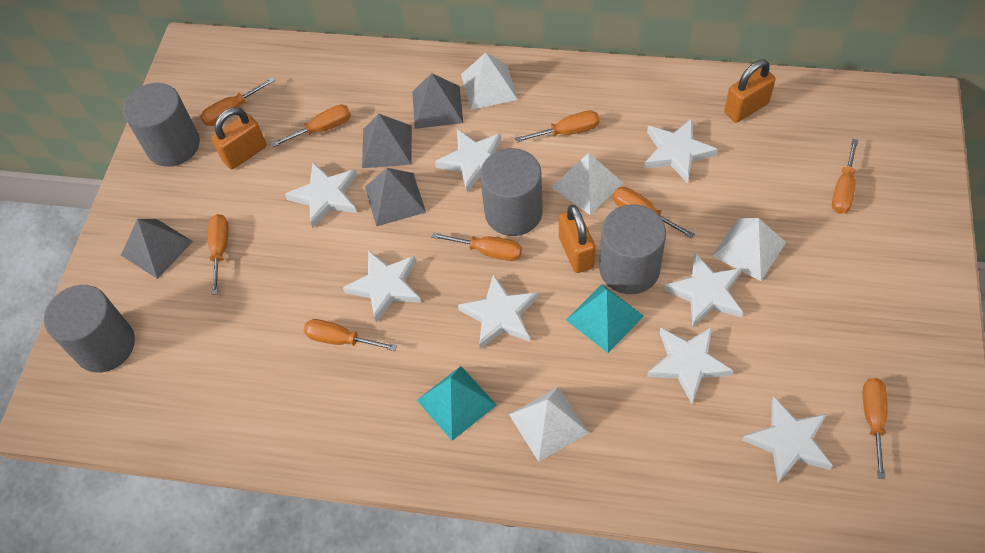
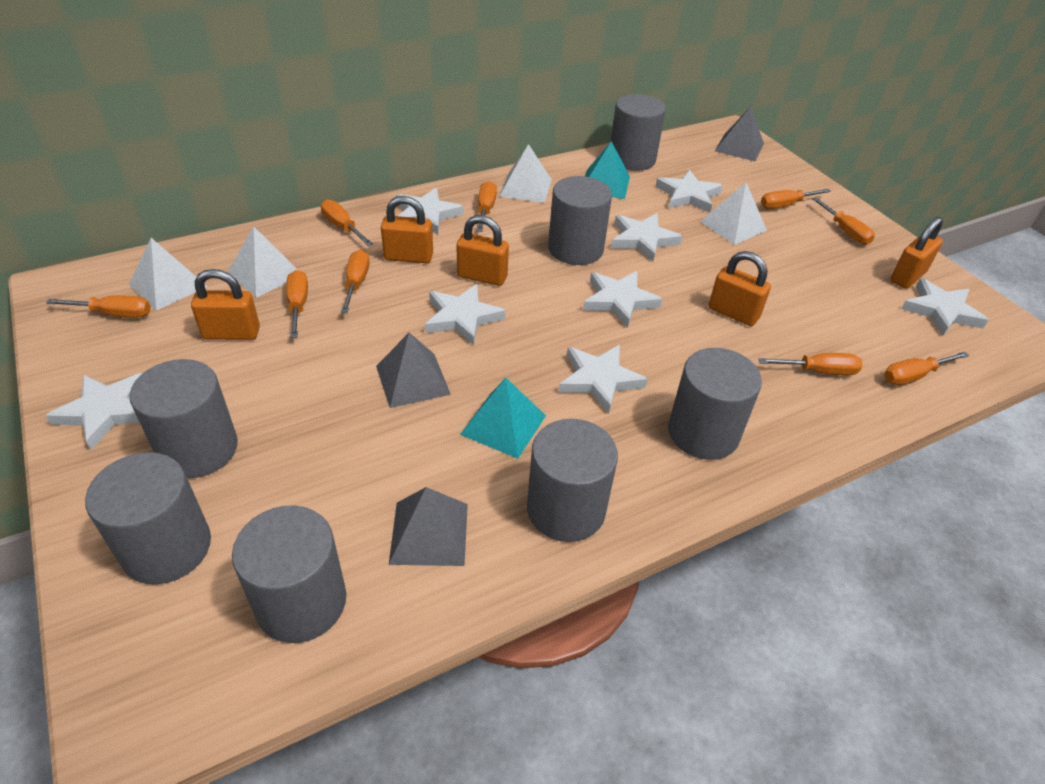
grey cylinder: 4 -> 7
grey pyramid: 4 -> 3
orange padlock: 3 -> 5

